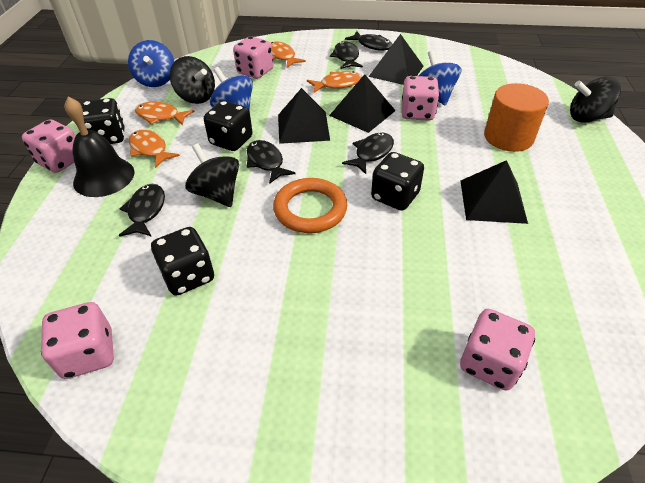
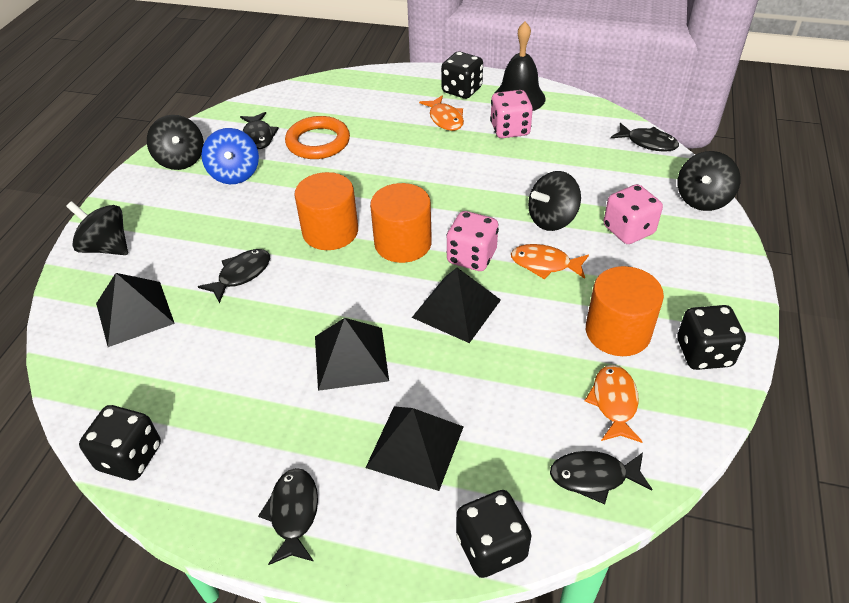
black spinning top: 3 -> 4
blue spinning top: 3 -> 1
orange cylinder: 1 -> 3
orange fish: 4 -> 3
pink dice: 5 -> 3

